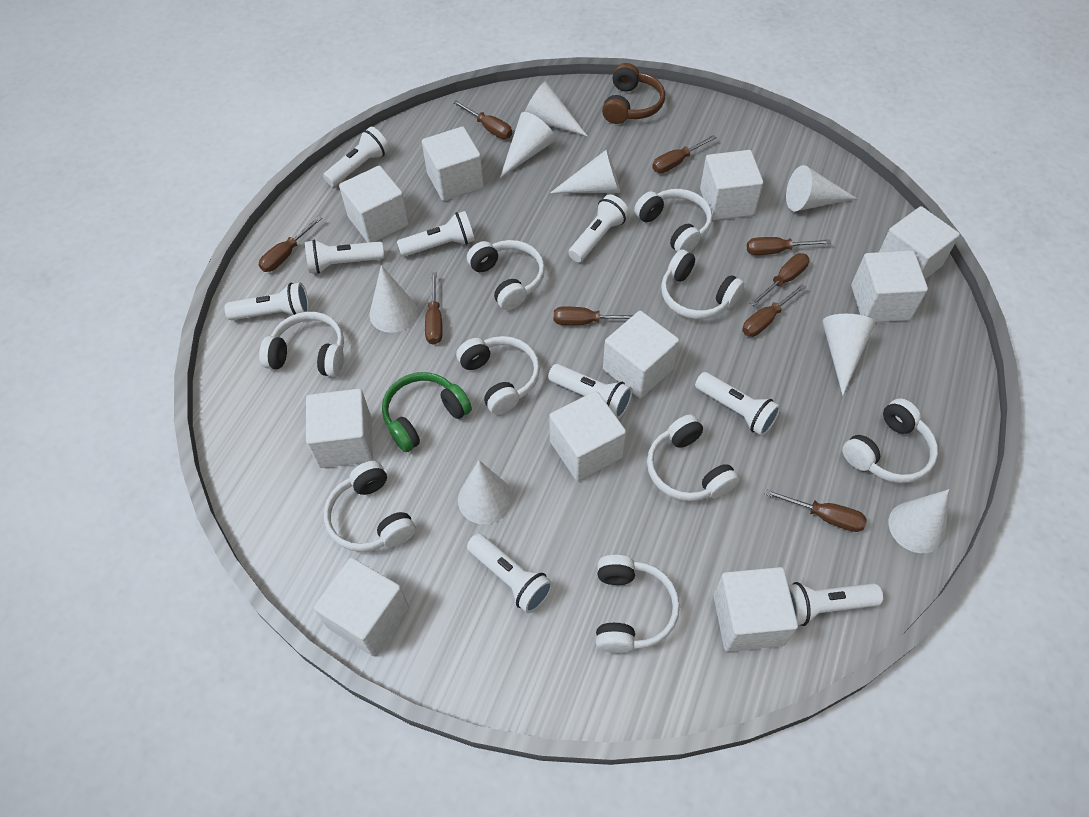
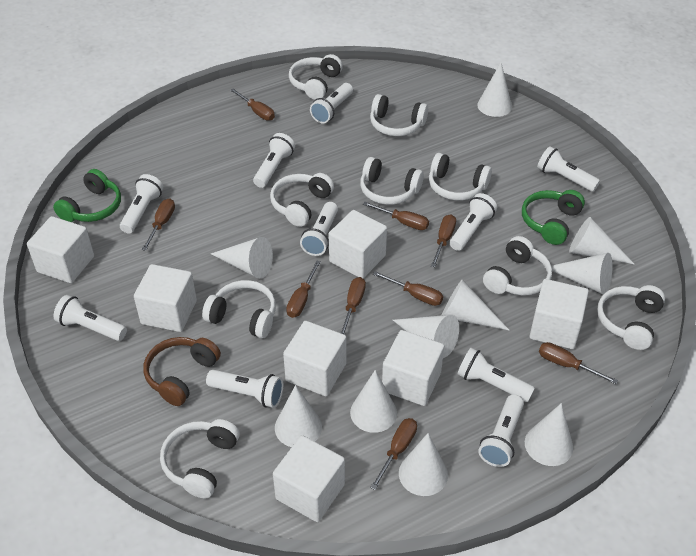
green headphones: 1 -> 2
white cone: 8 -> 10
white cube: 10 -> 7
white flashlight: 9 -> 10

